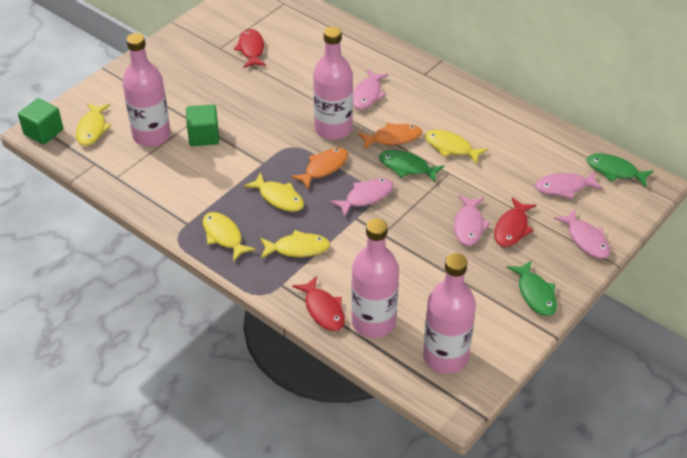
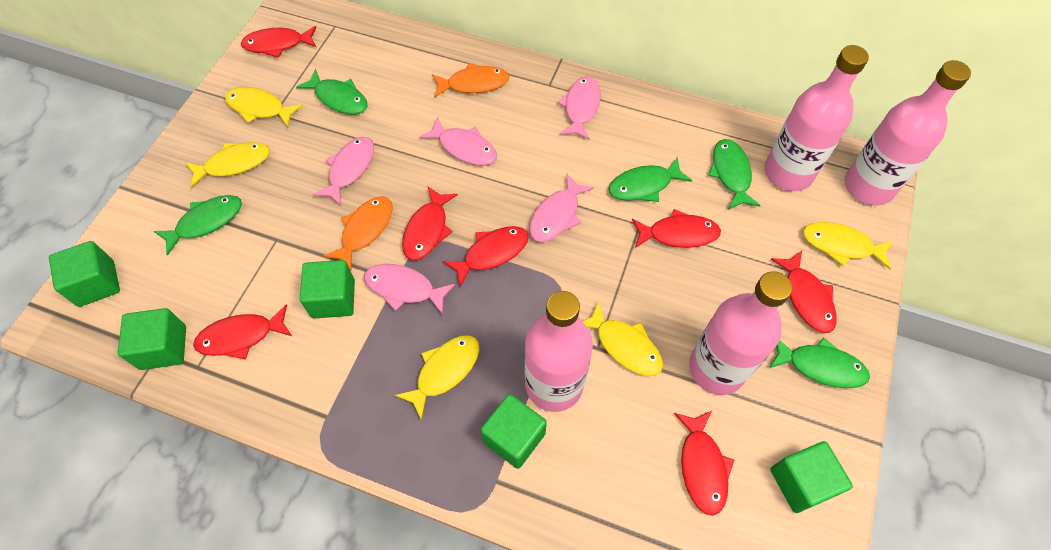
green cube: 2 -> 5
green fish: 3 -> 5
red fish: 3 -> 7

